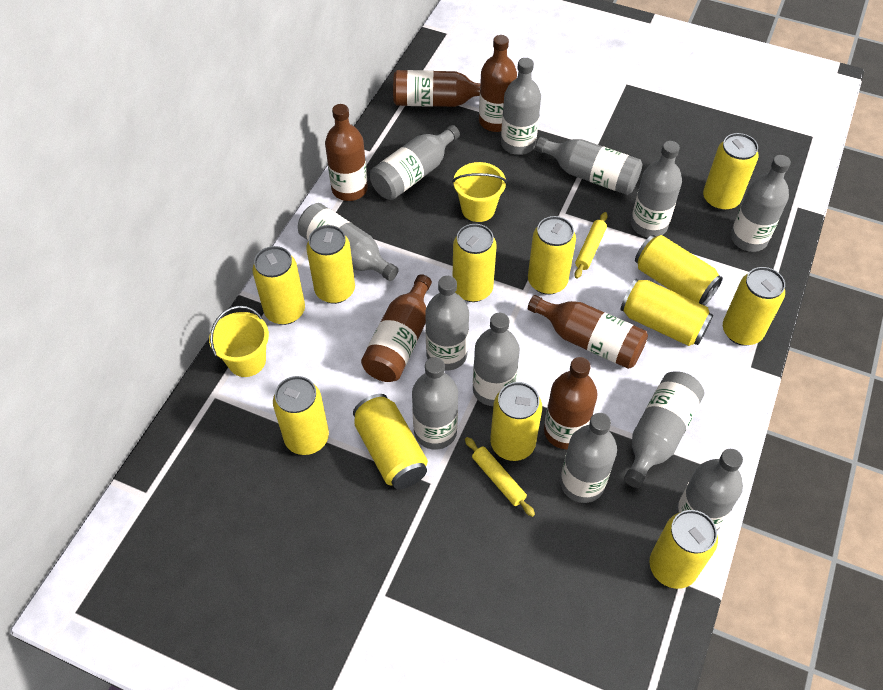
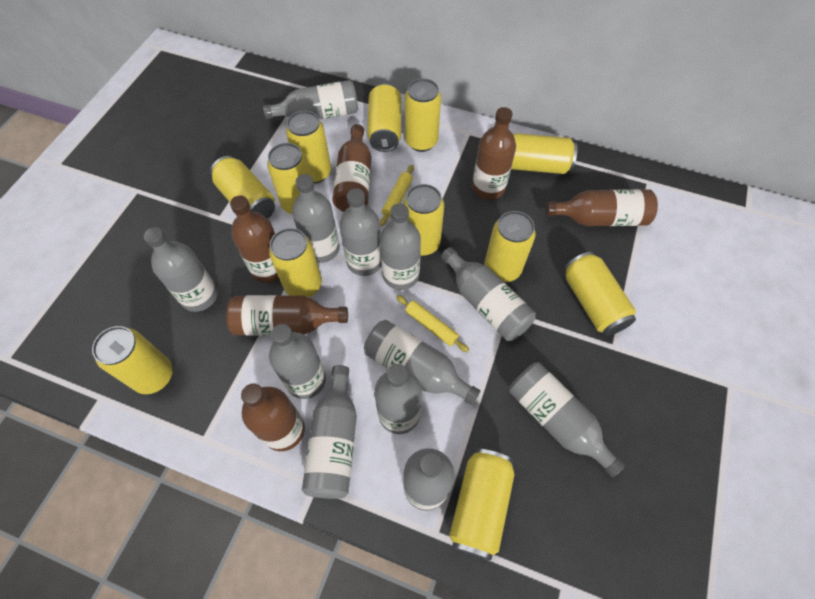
yellow bucket: 2 -> 0

